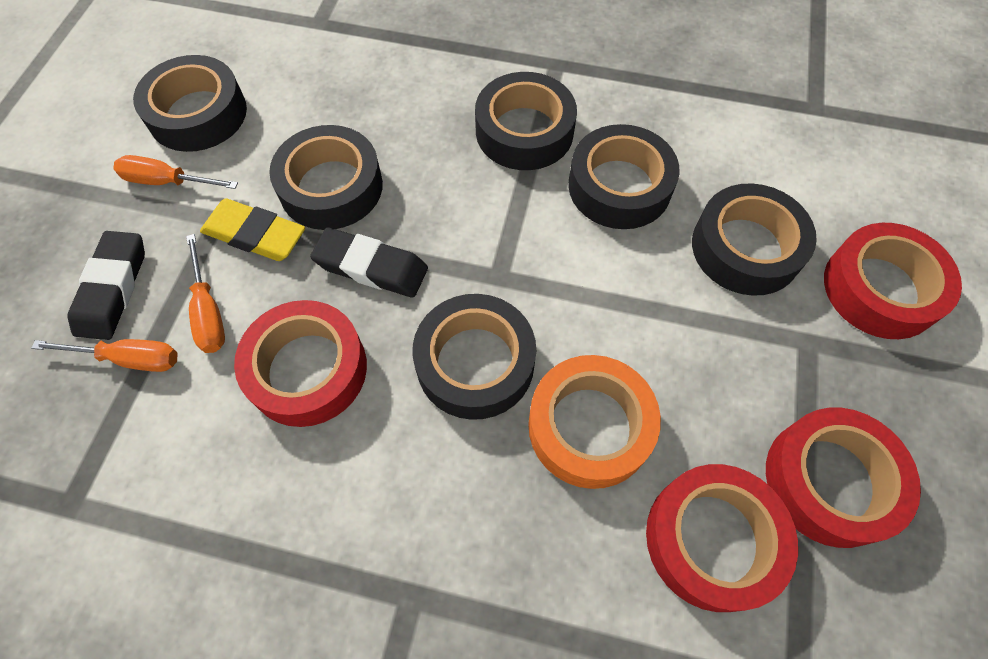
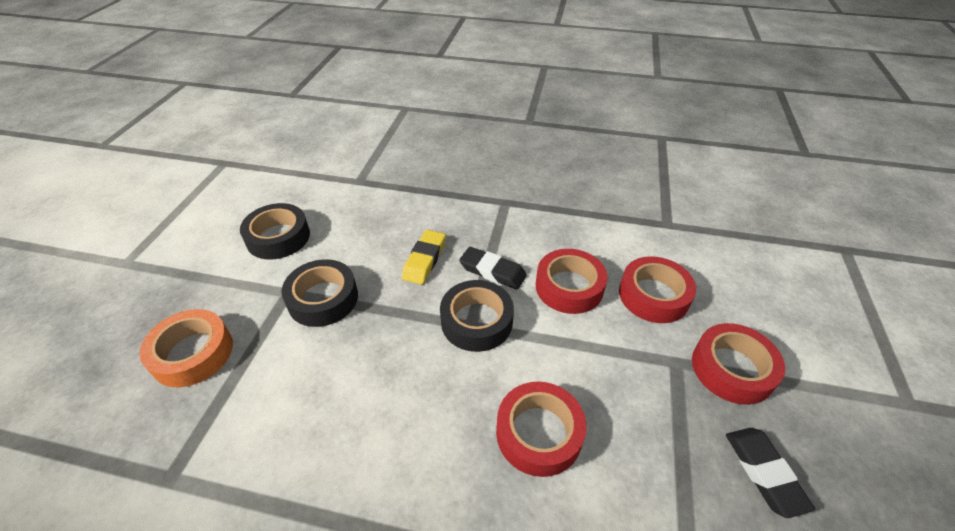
black tape: 6 -> 3
orange screwdriver: 3 -> 0

